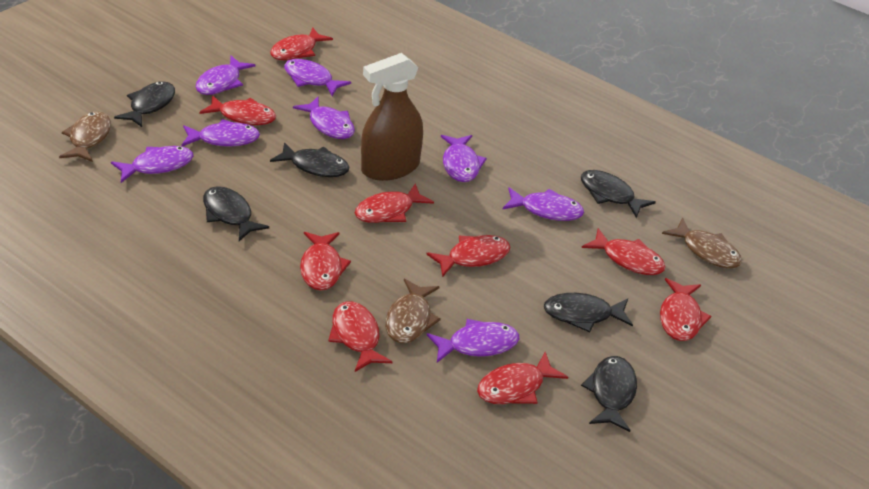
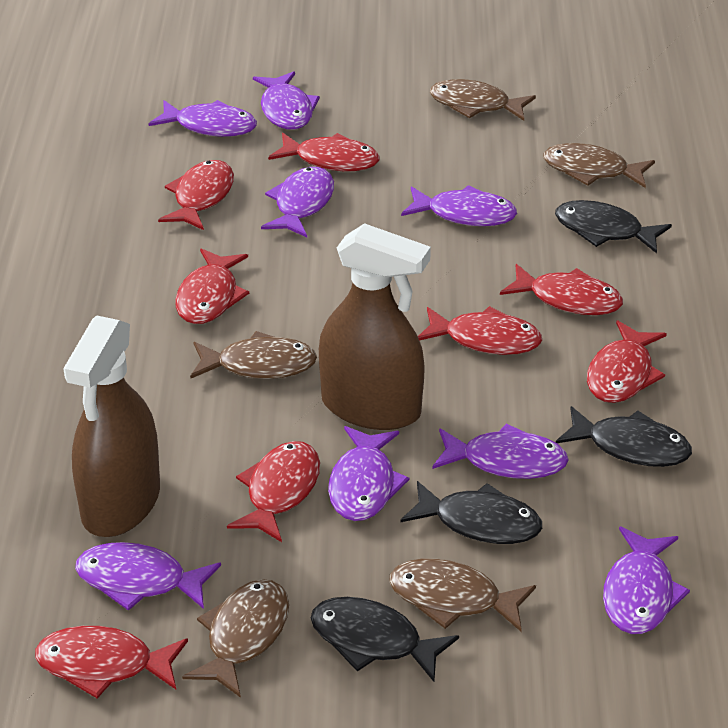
black fish: 6 -> 4
brown fish: 3 -> 5
brown spray bottle: 1 -> 2
red fish: 9 -> 8

